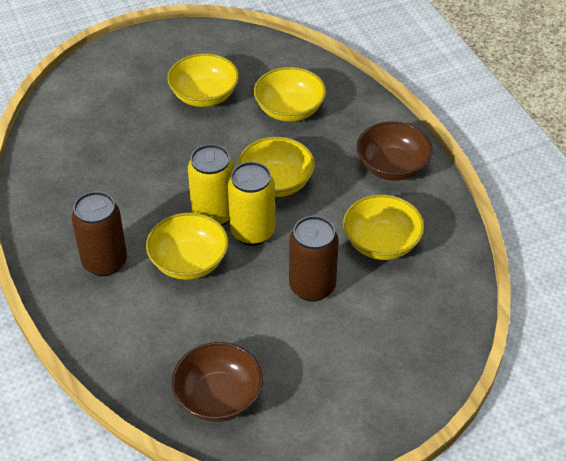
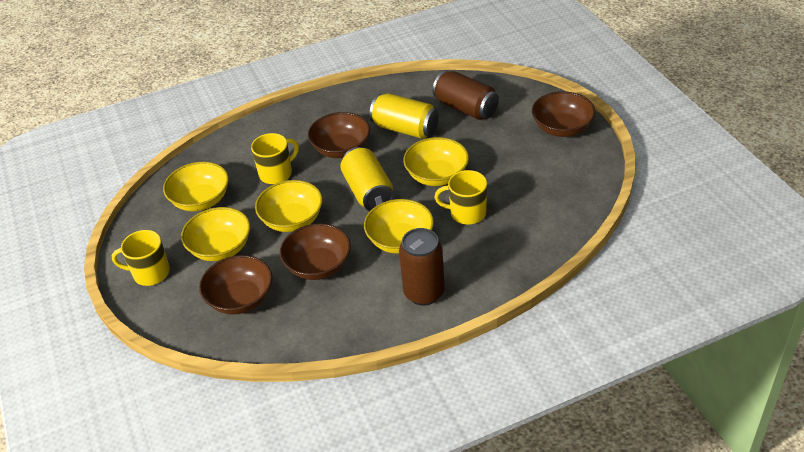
brown bowl: 2 -> 4
yellow mug: 0 -> 3

